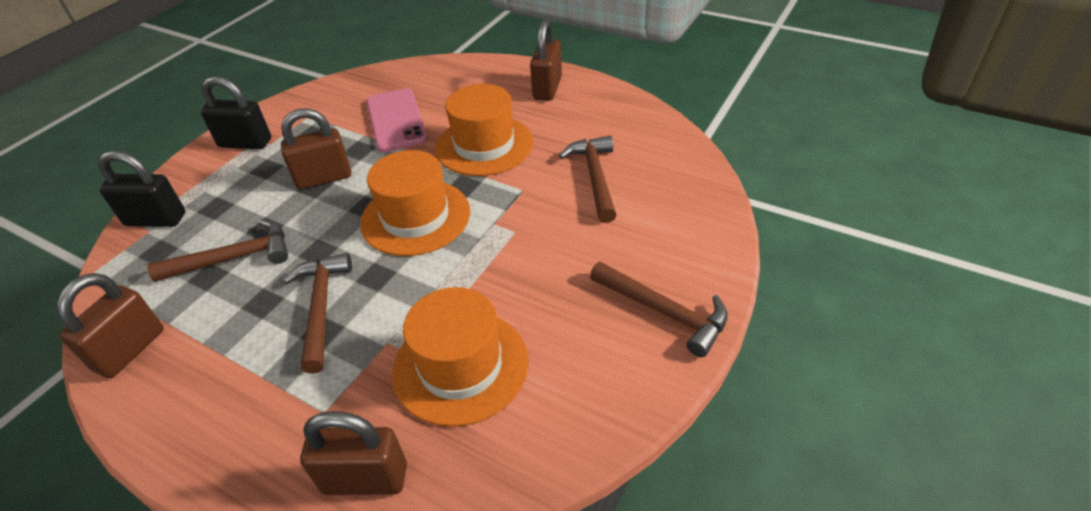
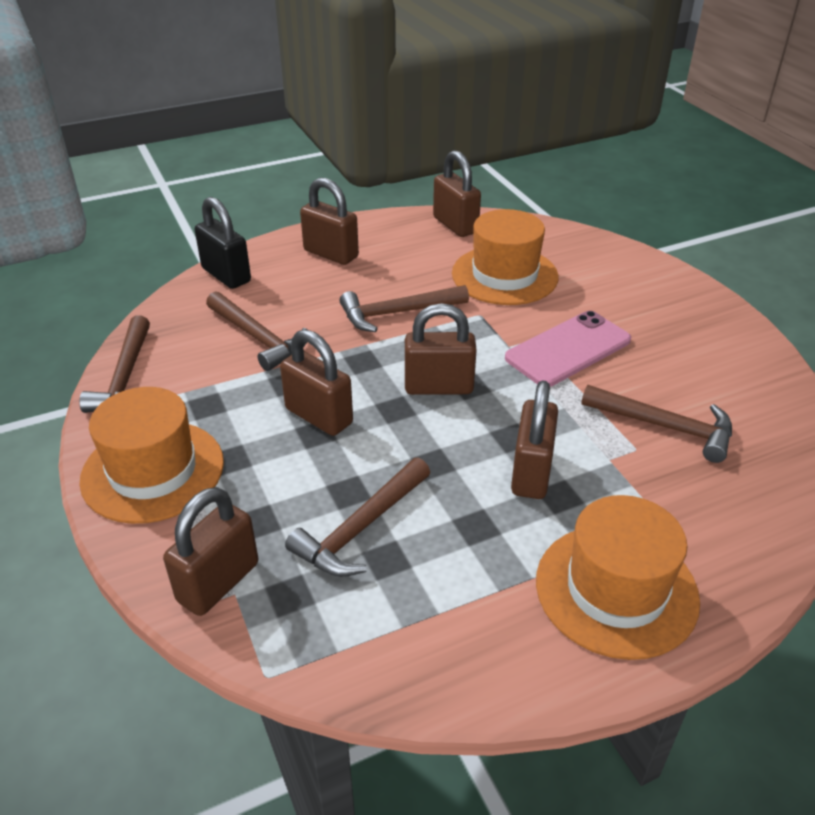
black padlock: 2 -> 1
brown hammer: 4 -> 5
brown padlock: 4 -> 6

